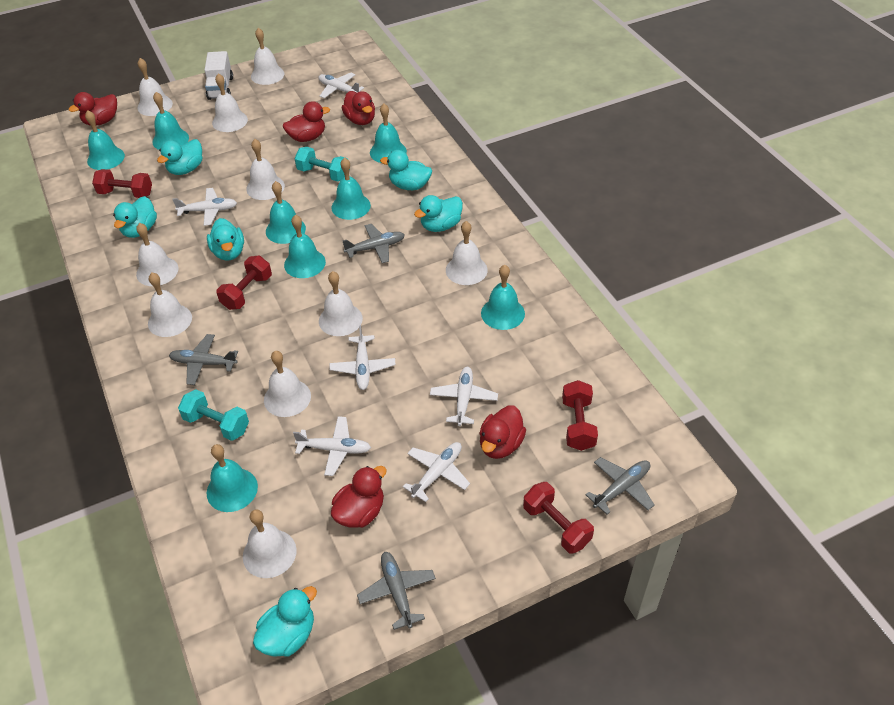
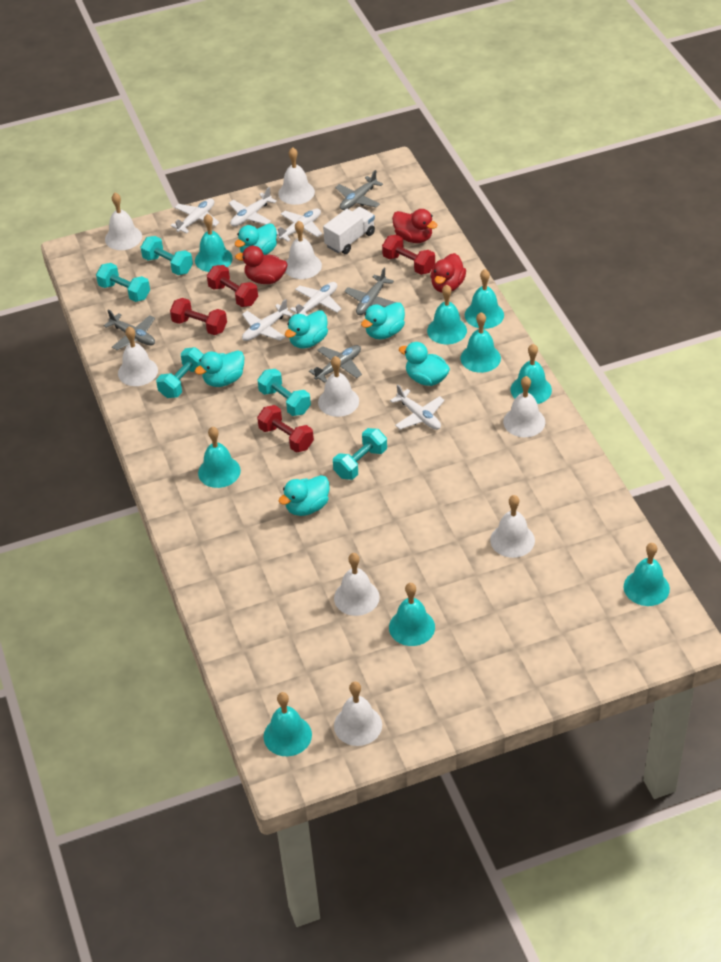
red duck: 5 -> 3
turquoise bell: 8 -> 9
turquoise dumbbell: 2 -> 5
white bell: 10 -> 9

